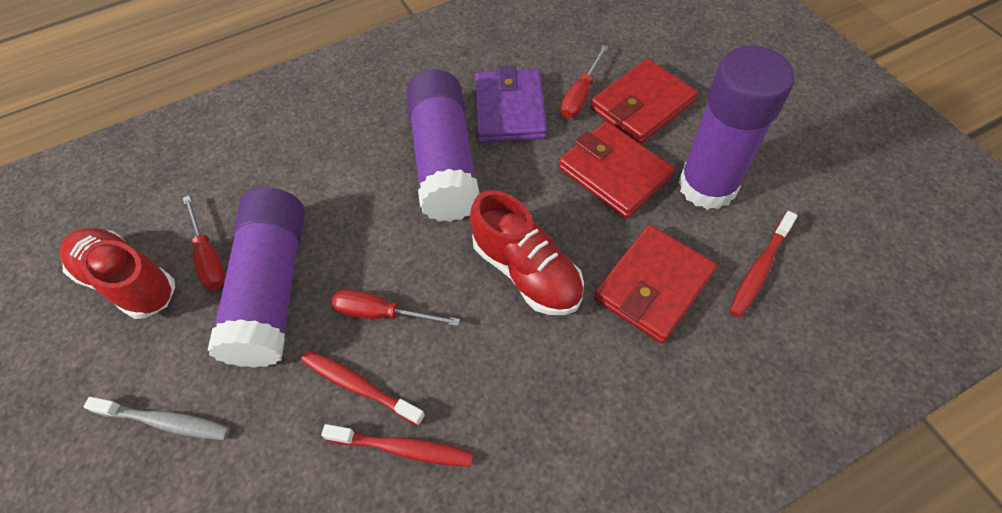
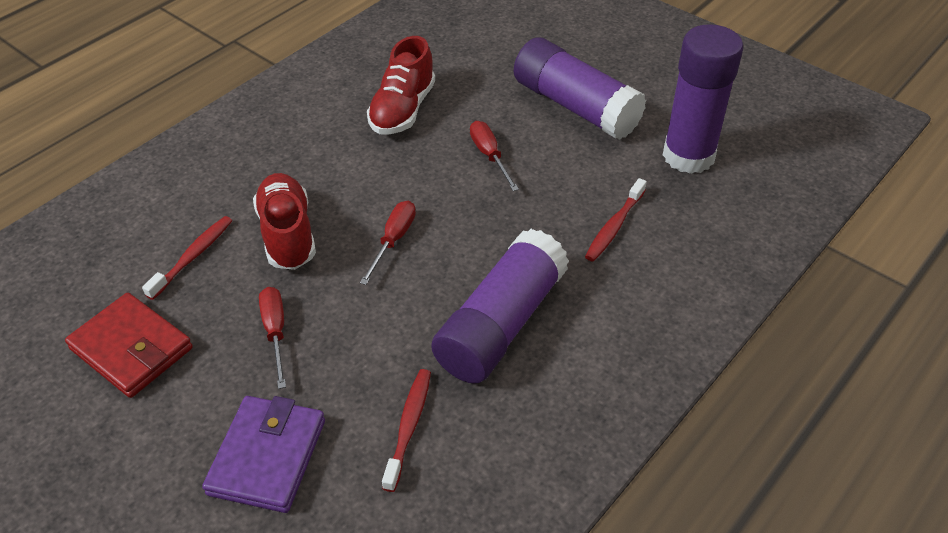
grey toothbrush: 1 -> 0
red wallet: 3 -> 1

